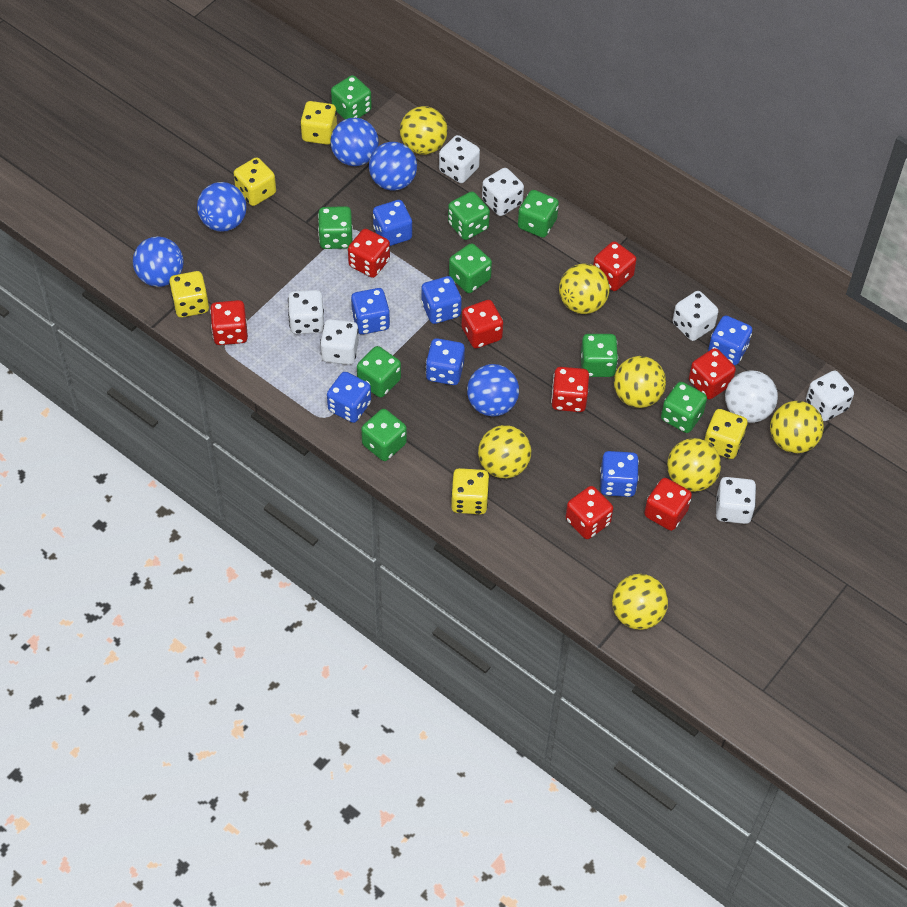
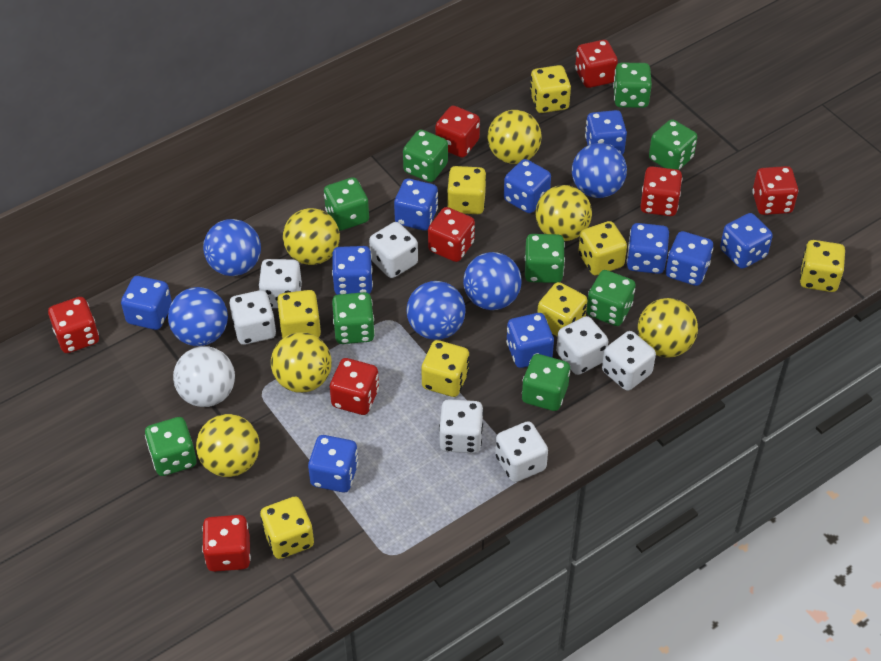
blue dice: 7 -> 10
yellow ball: 7 -> 6
yellow dice: 5 -> 8

